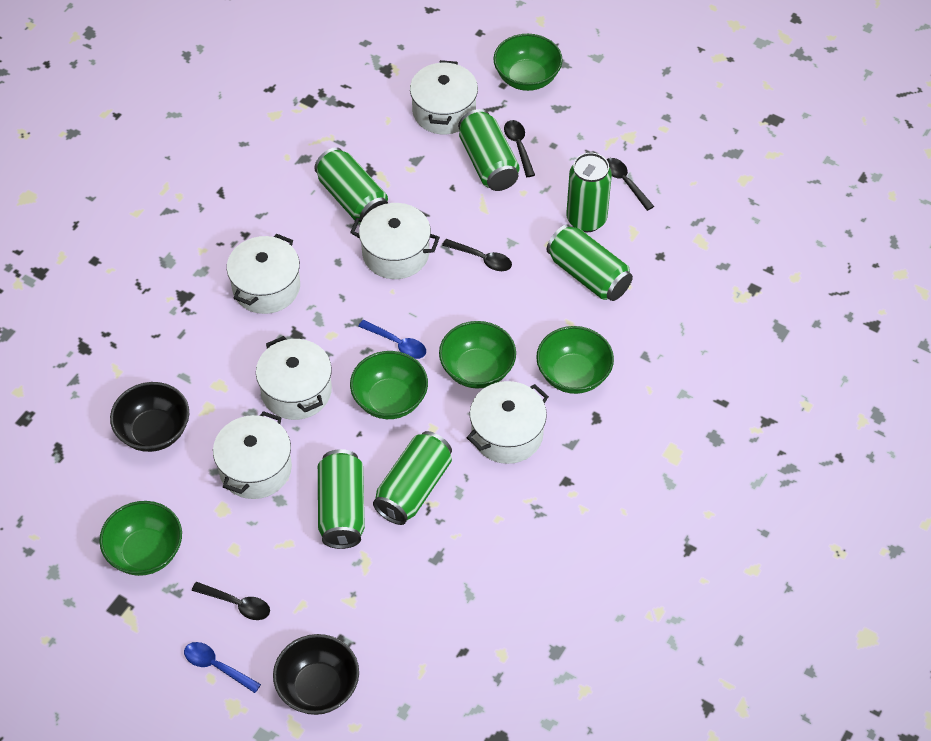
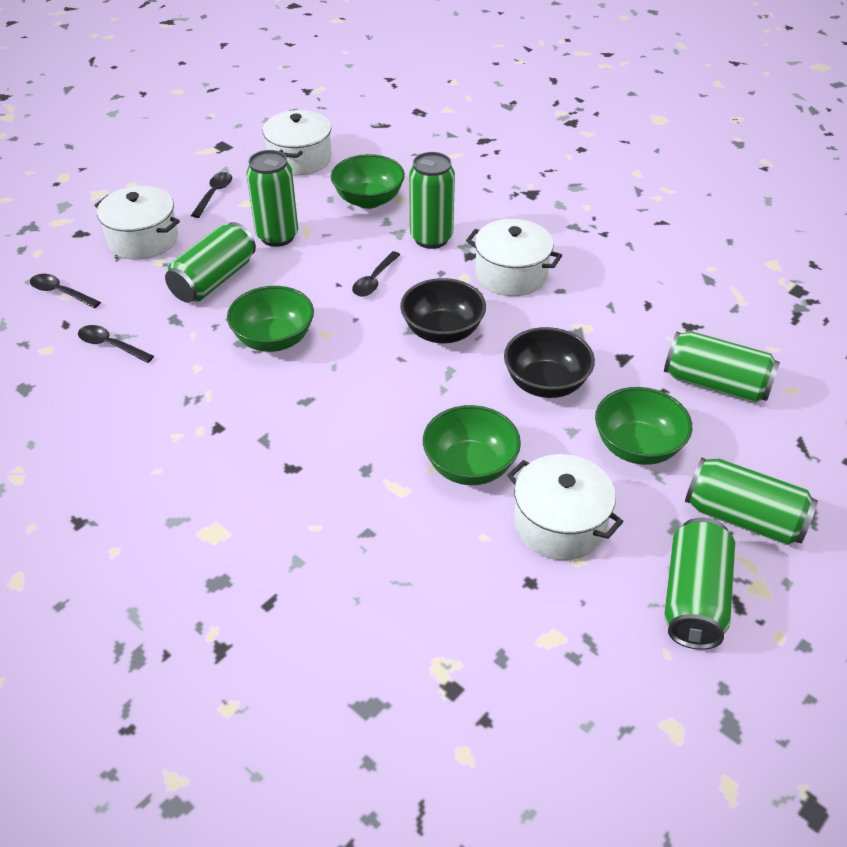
blue spoon: 2 -> 0
green bowl: 5 -> 4
white pot: 6 -> 4

